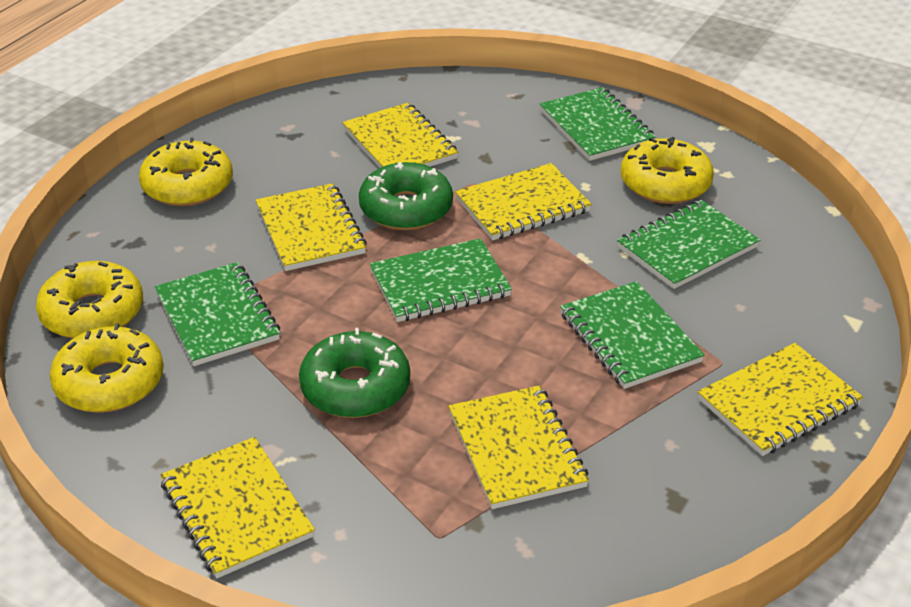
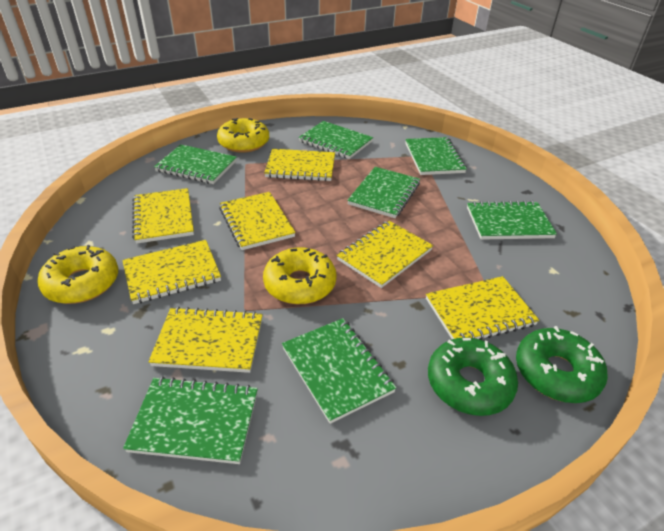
green notebook: 5 -> 7
yellow donut: 4 -> 3
yellow notebook: 6 -> 7

